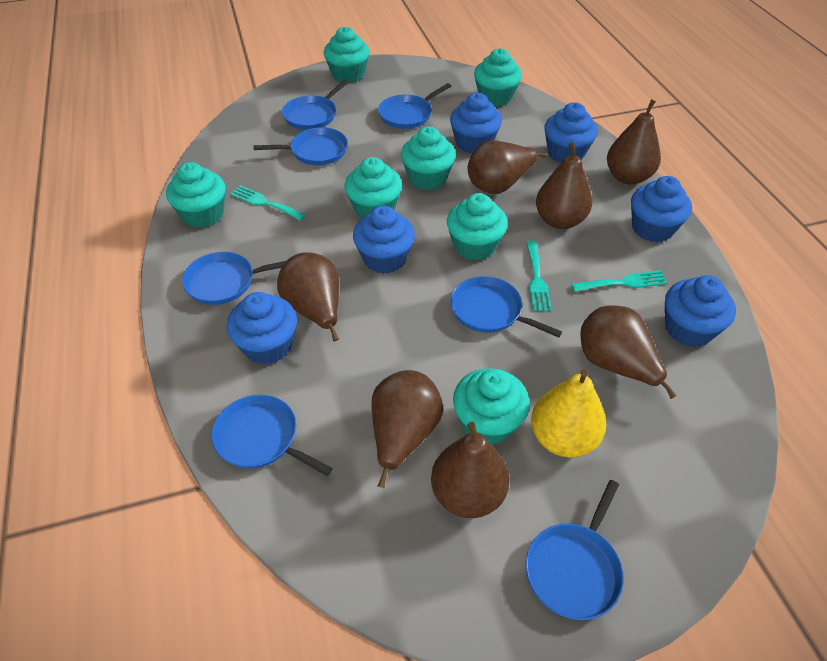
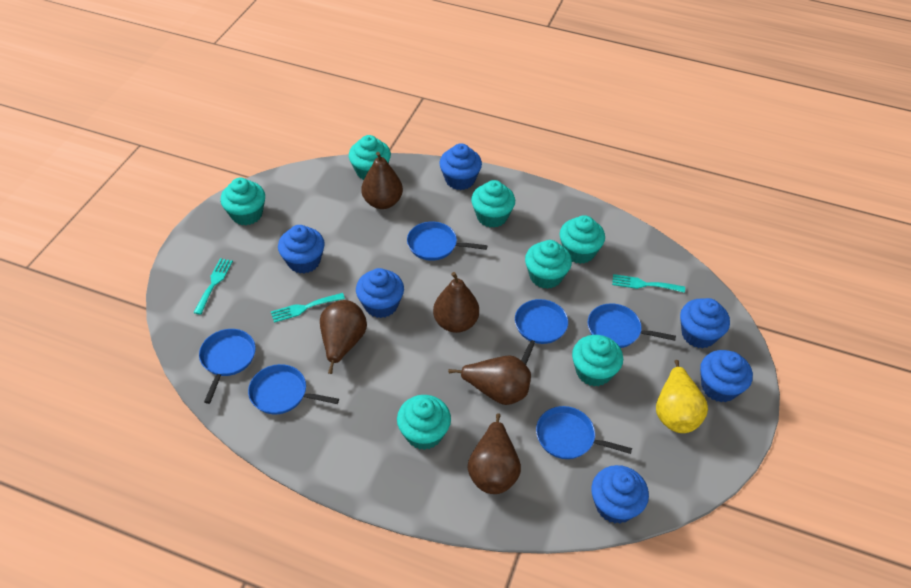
blue pan: 7 -> 6
brown pear: 7 -> 5

